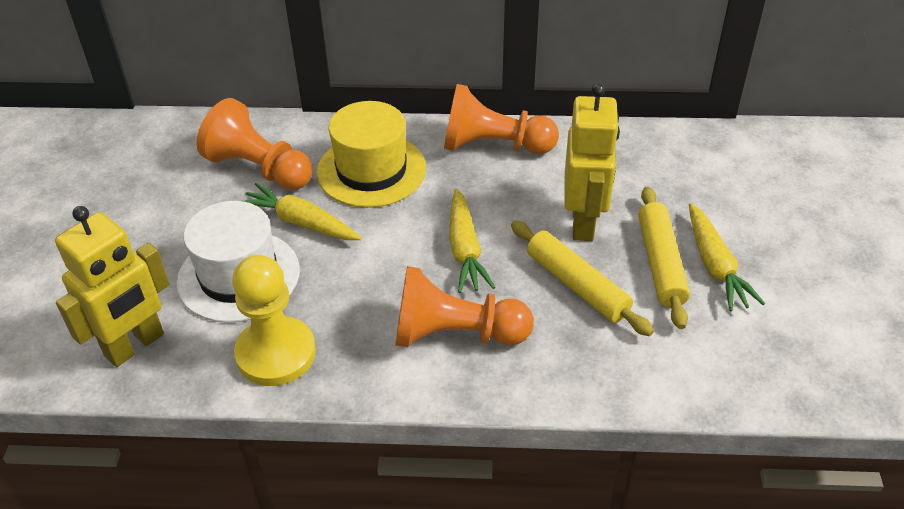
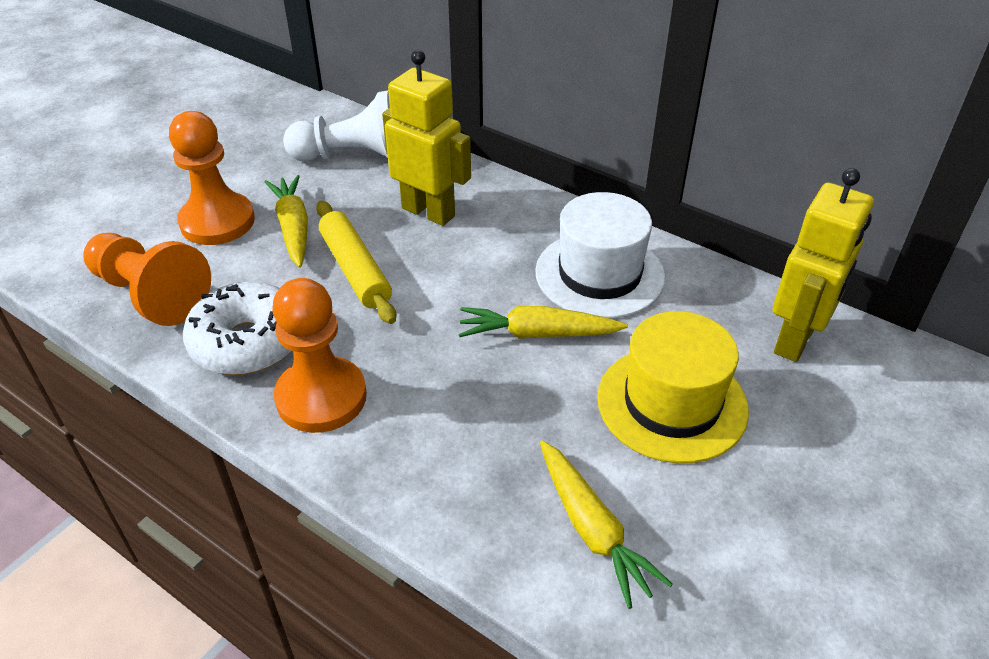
white donut: 0 -> 1
white pawn: 0 -> 1
yellow pawn: 1 -> 0
yellow rolling pin: 2 -> 1

